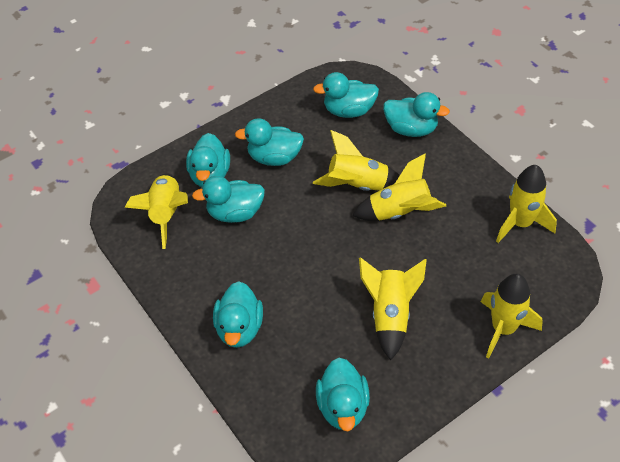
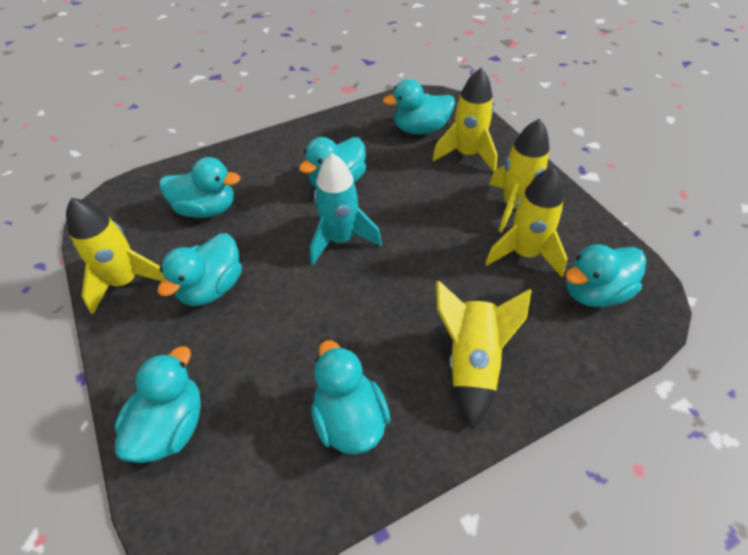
turquoise rocket: 0 -> 1
yellow rocket: 6 -> 5

